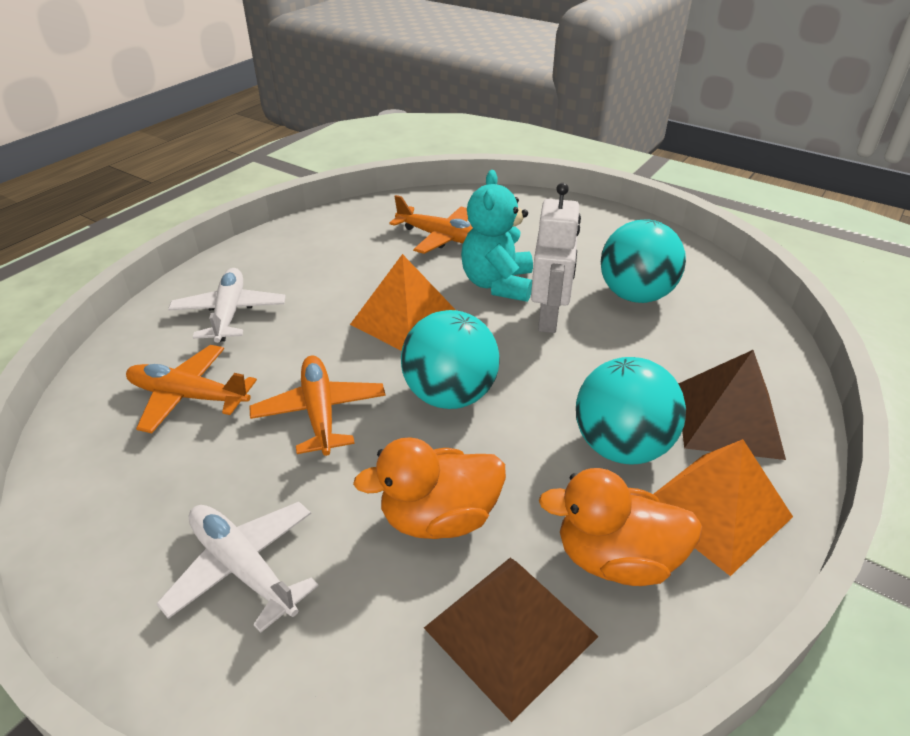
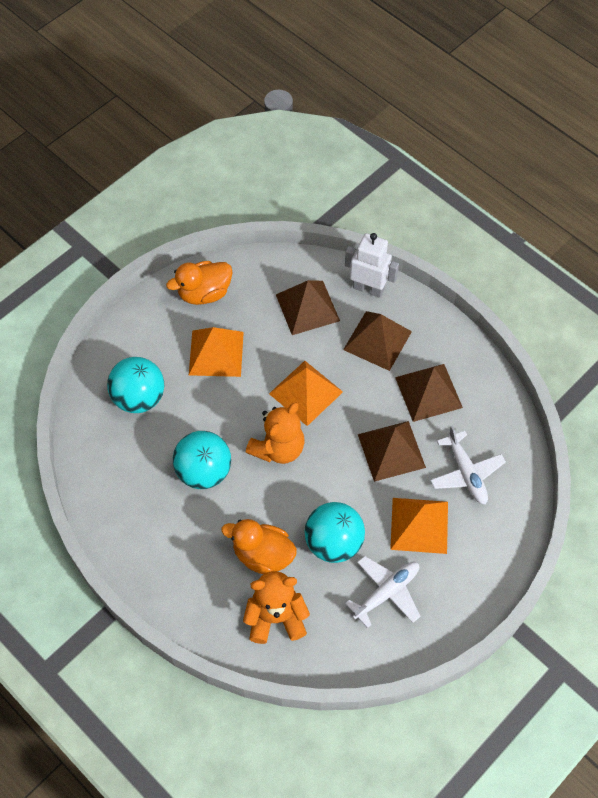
brown pyramid: 2 -> 4
orange plane: 3 -> 0
orange pyramid: 2 -> 3
orange teddy bear: 0 -> 2
turquoise teddy bear: 1 -> 0

